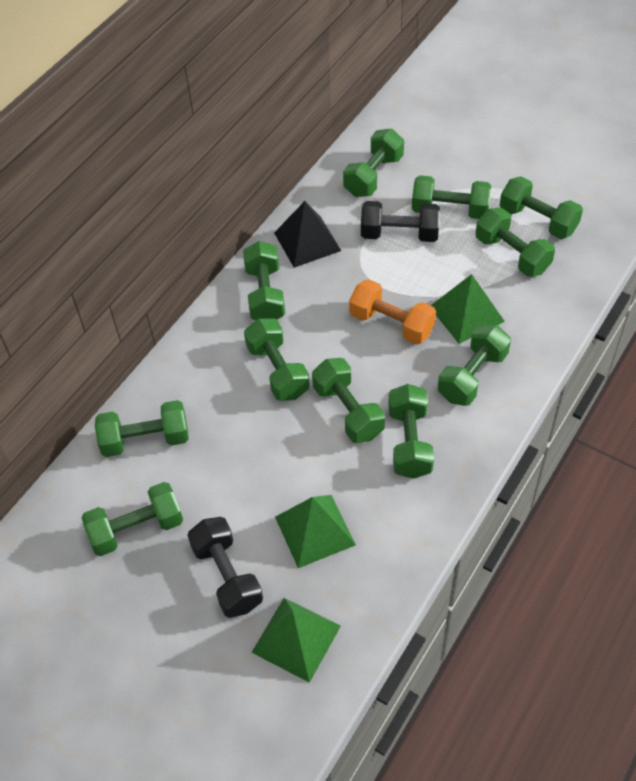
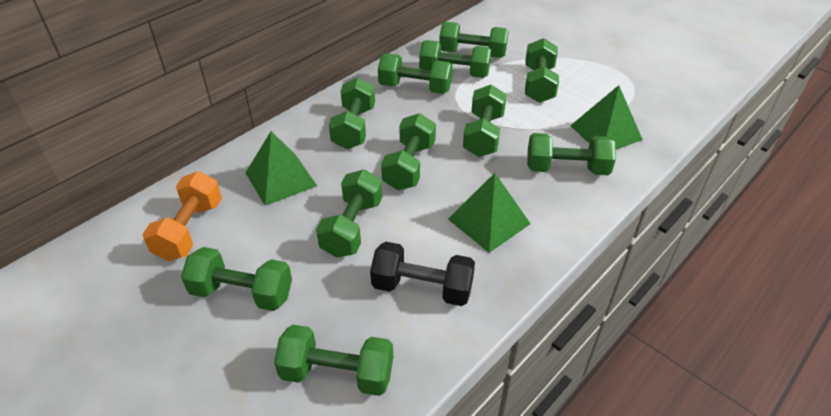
black dumbbell: 2 -> 1
black pyramid: 1 -> 0

